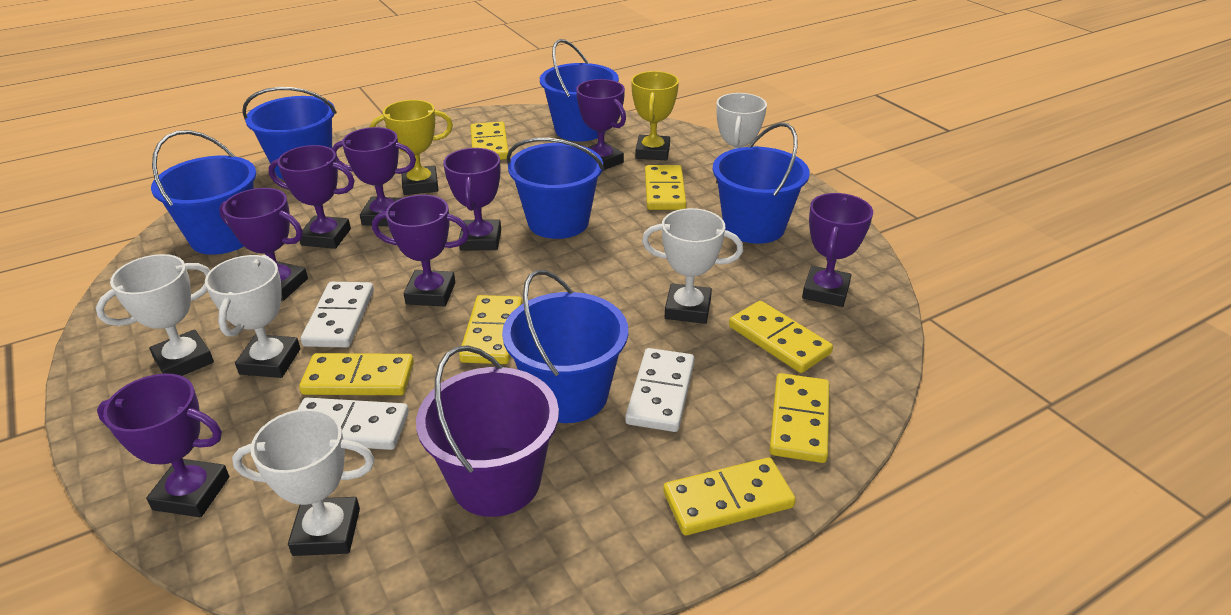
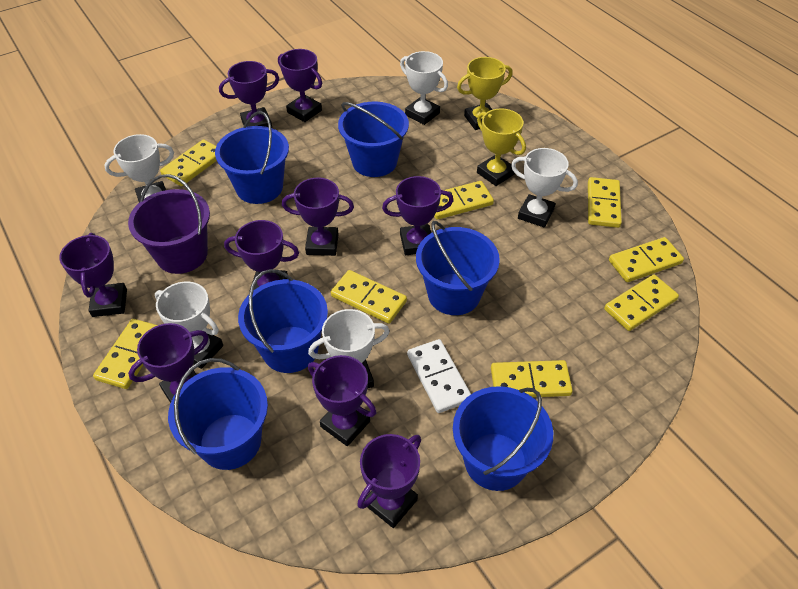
purple trophy: 8 -> 9
white domino: 3 -> 1
yellow domino: 7 -> 8

